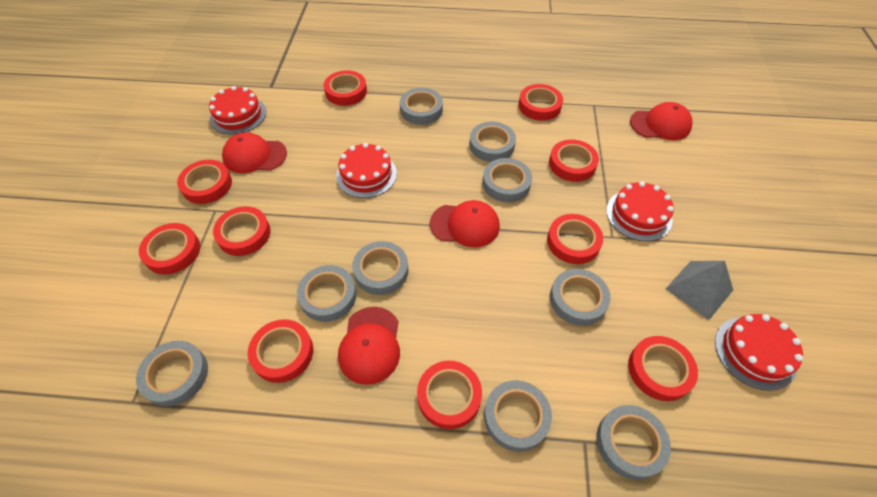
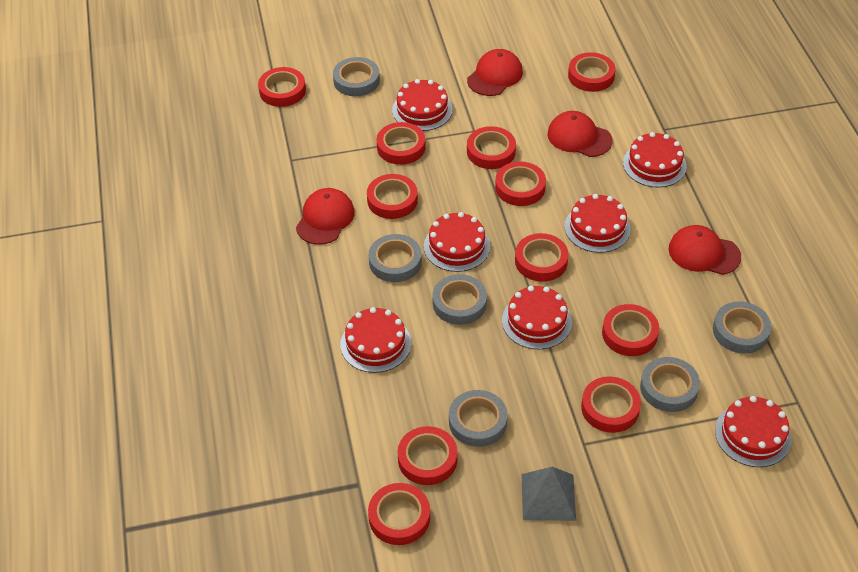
grey tape: 9 -> 6
red cake: 4 -> 7
red tape: 10 -> 11

